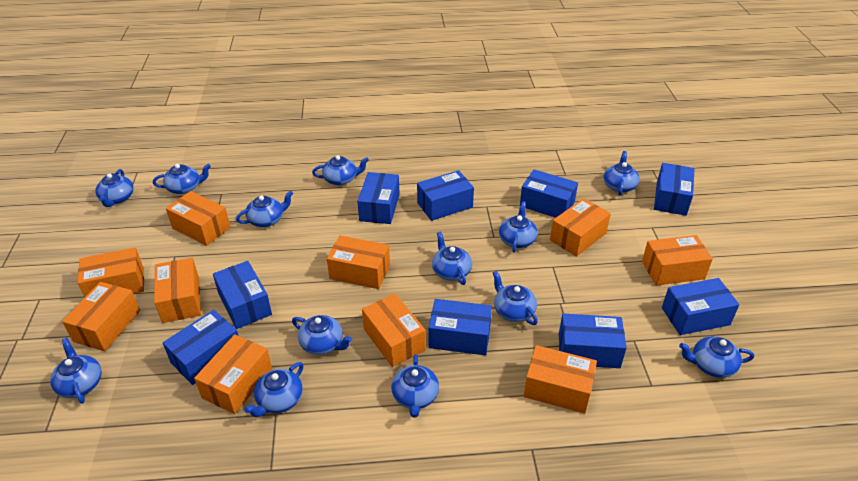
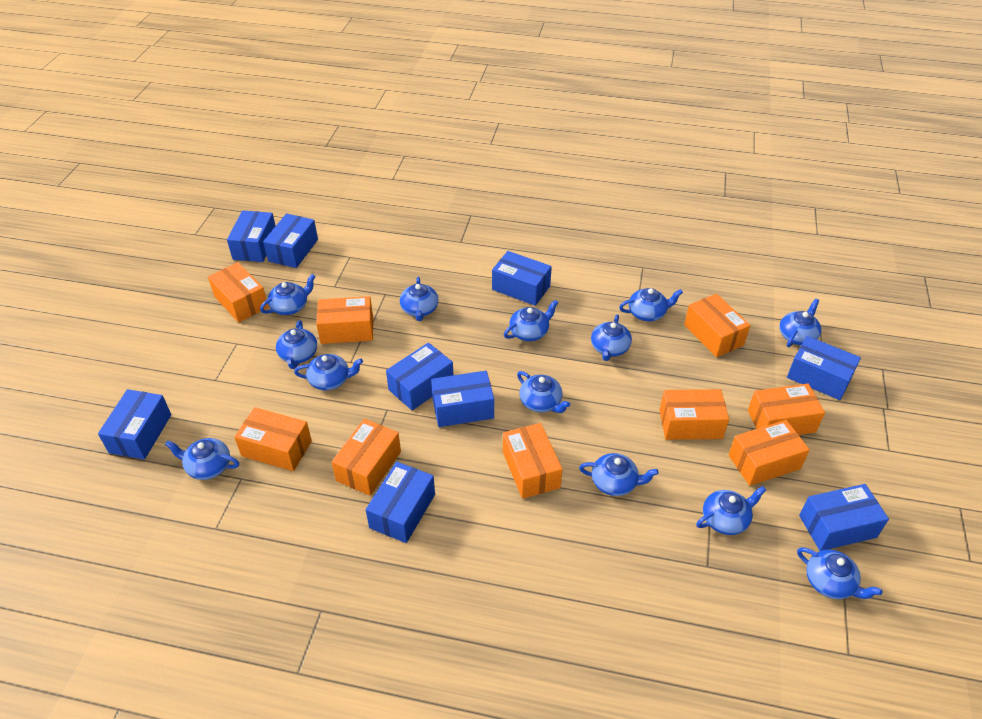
orange box: 10 -> 9

